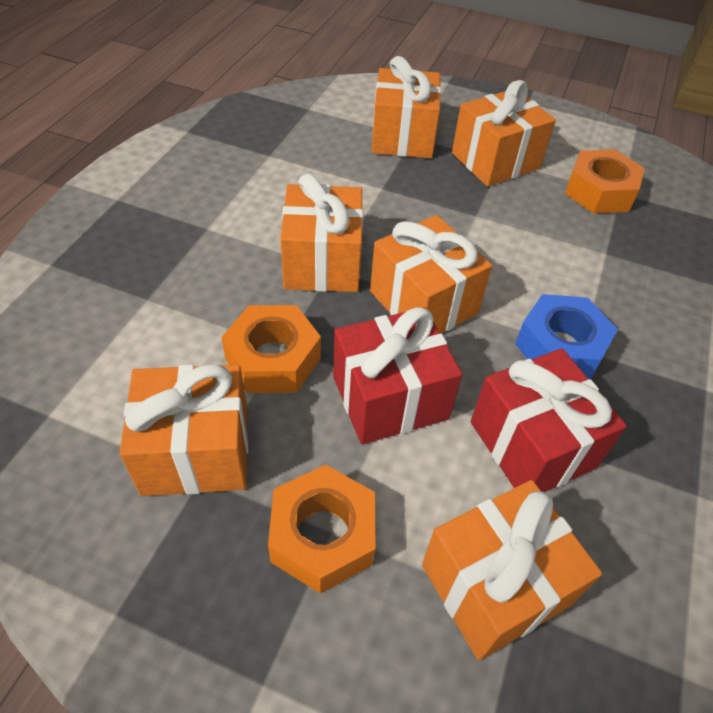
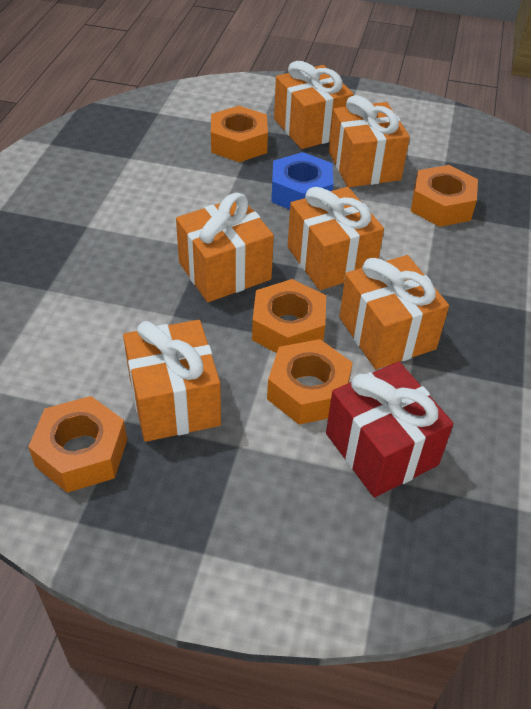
orange nut: 3 -> 5
red gift: 2 -> 1

